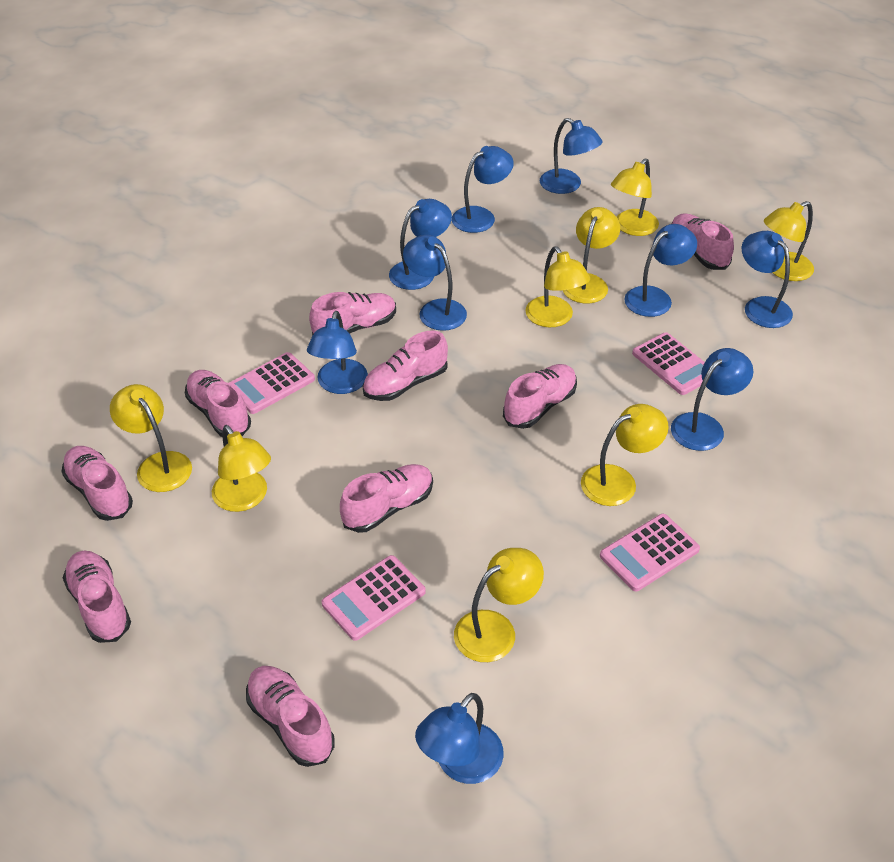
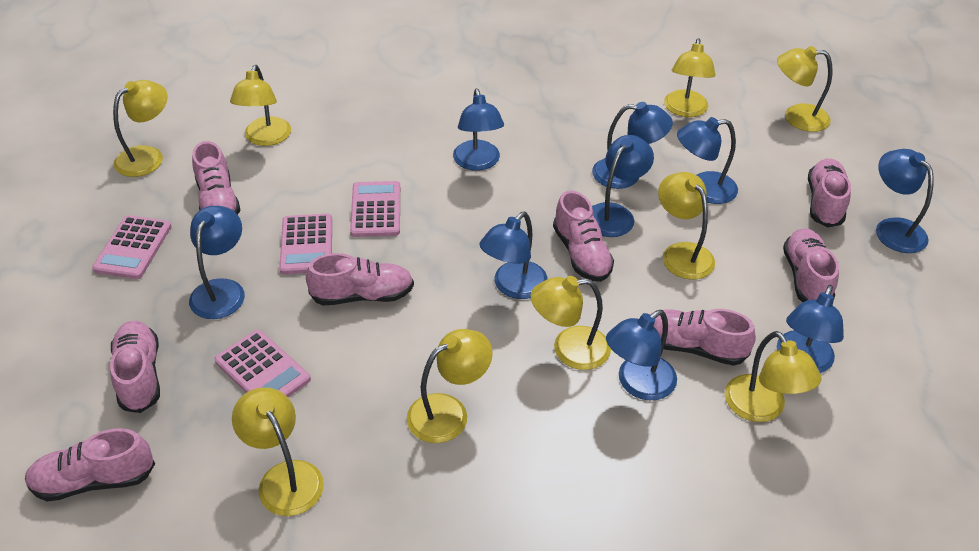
pink shoe: 9 -> 8
yellow lamp: 8 -> 9

